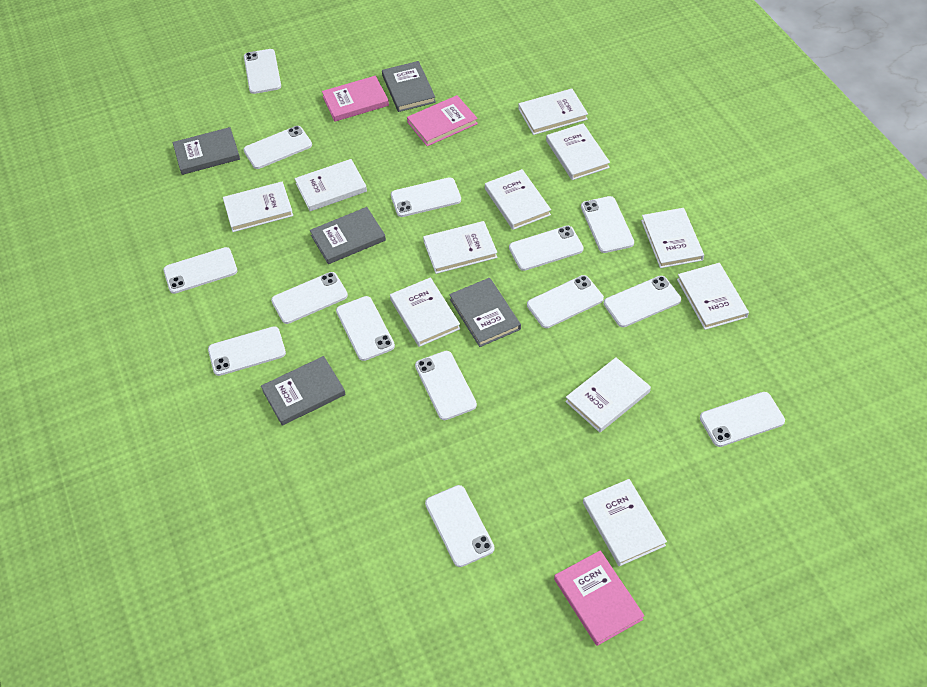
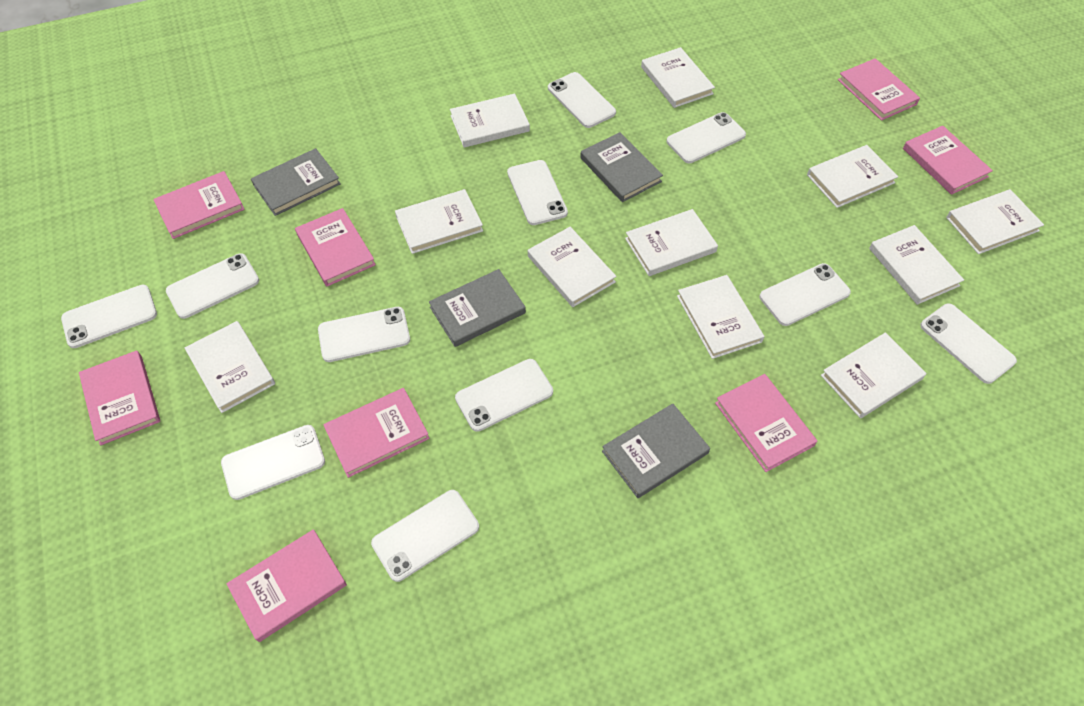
grey book: 5 -> 4
pink book: 3 -> 8
white phone: 14 -> 11

